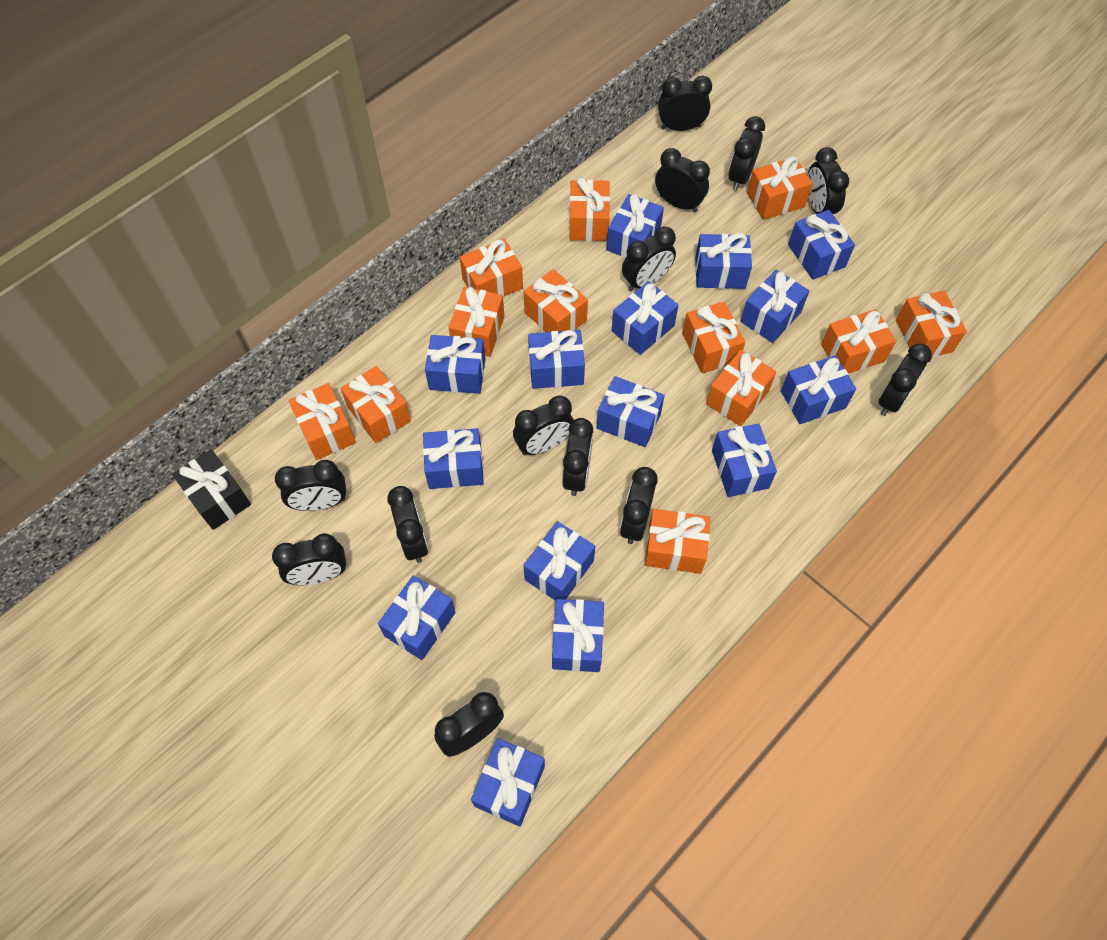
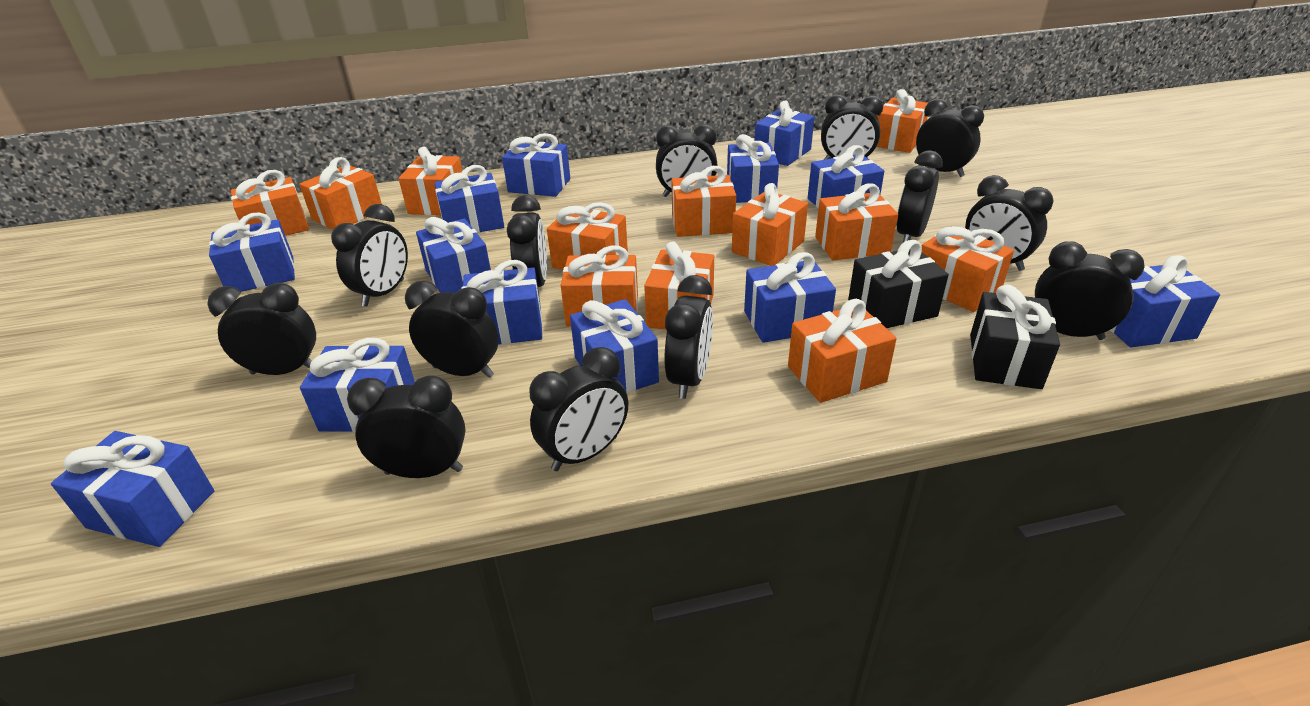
black gift: 1 -> 2
blue gift: 15 -> 13

